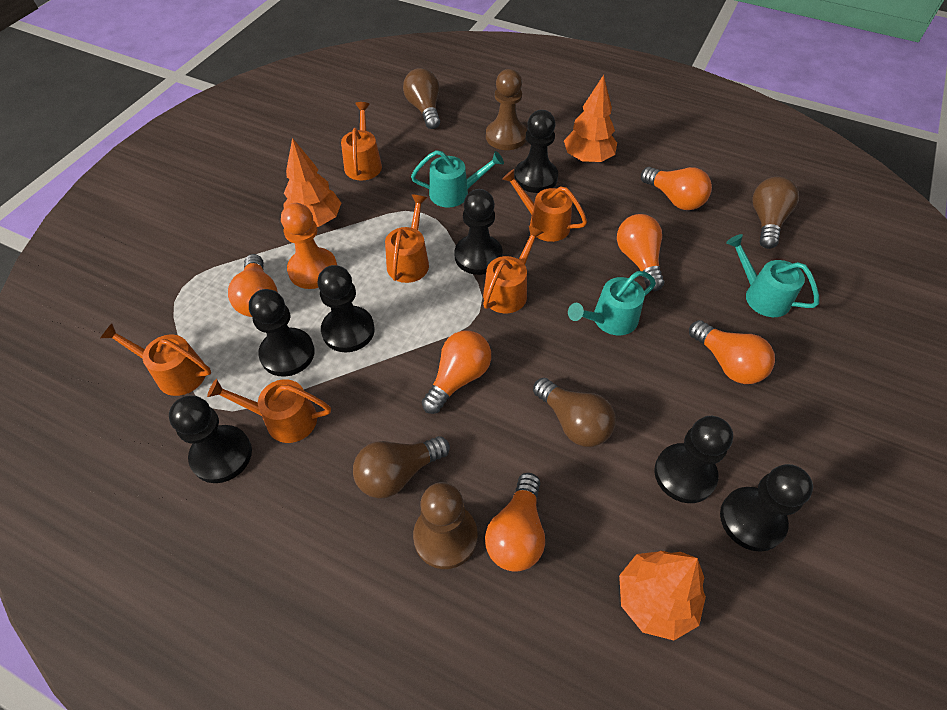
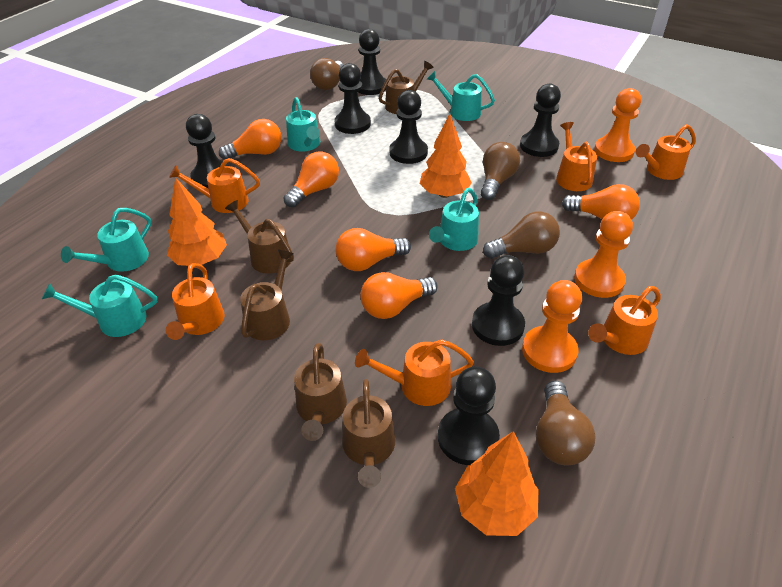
brown pawn: 2 -> 0
brown watering can: 0 -> 5
orange light bulb: 6 -> 5
orange pawn: 1 -> 3
turquoise watering can: 3 -> 5

